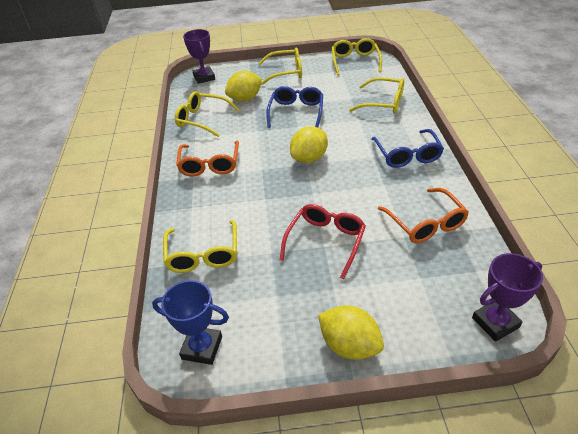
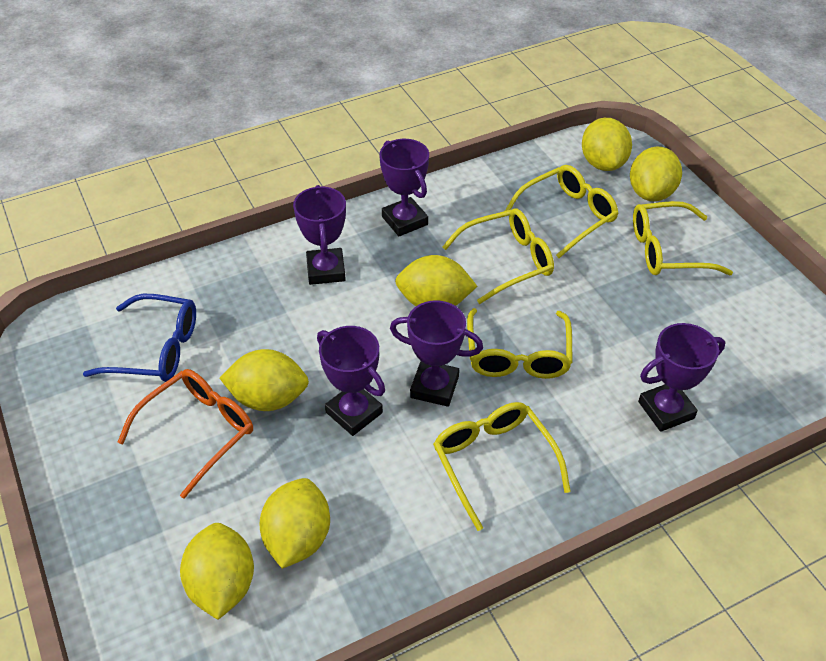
blue glasses: 2 -> 1
blue trophy: 1 -> 0
orange glasses: 2 -> 1
purple trophy: 2 -> 5
red glasses: 1 -> 0
yellow lemon: 3 -> 6

